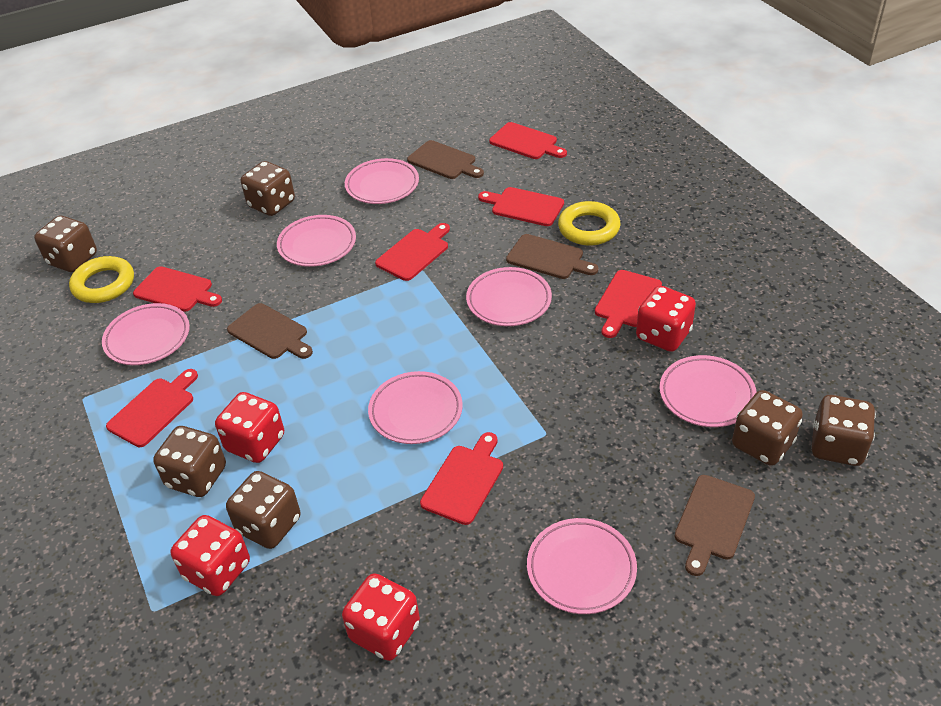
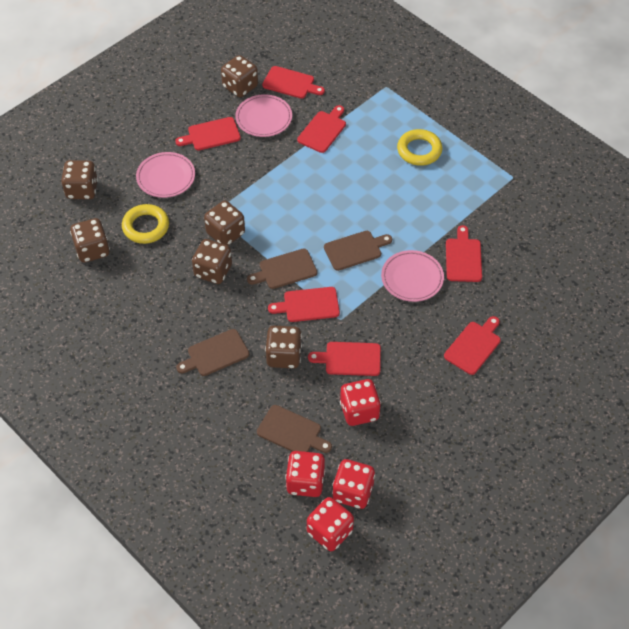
pink plate: 7 -> 3

